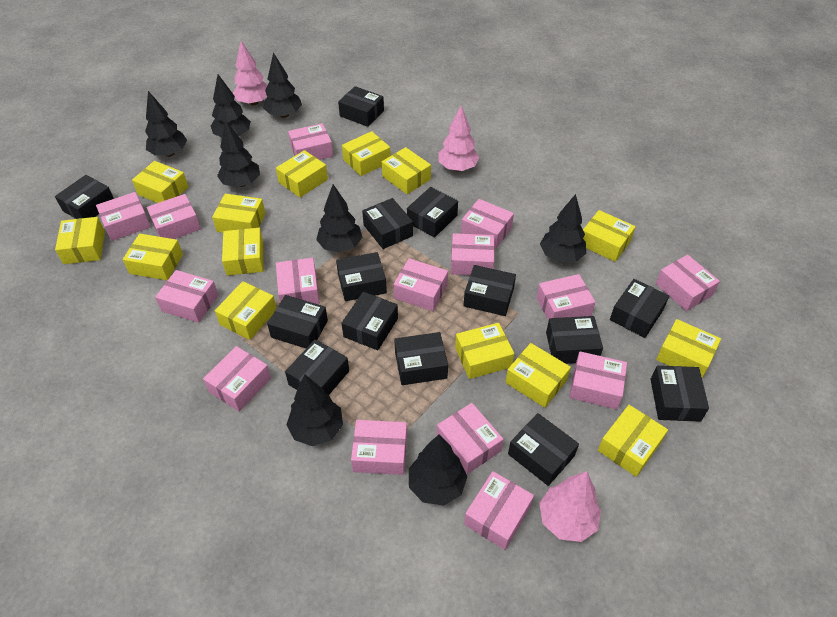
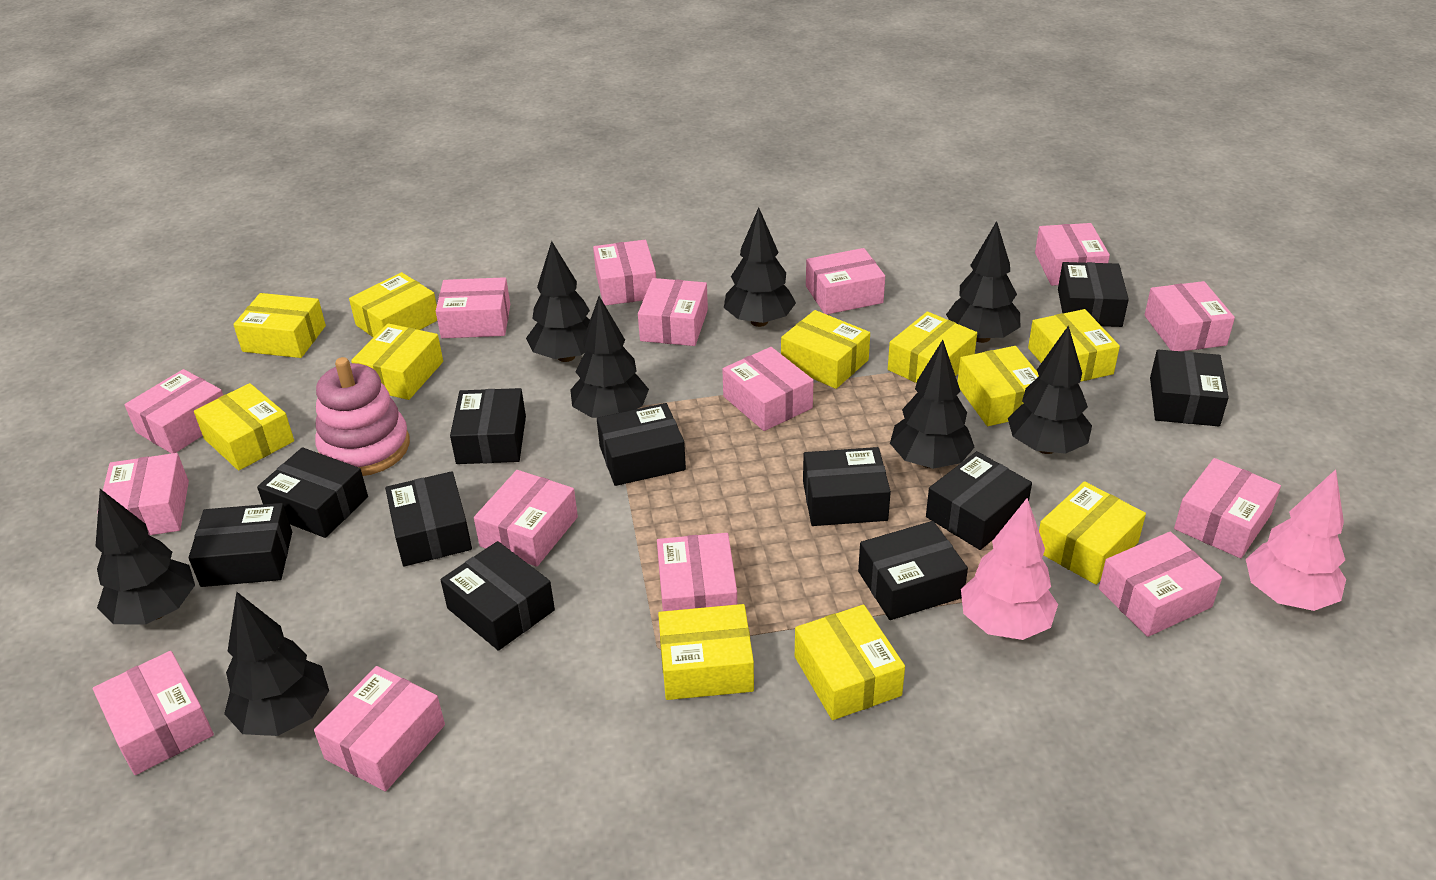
black box: 14 -> 11
pink stacking toy: 0 -> 1
pink tree: 3 -> 2
yellow box: 14 -> 11

